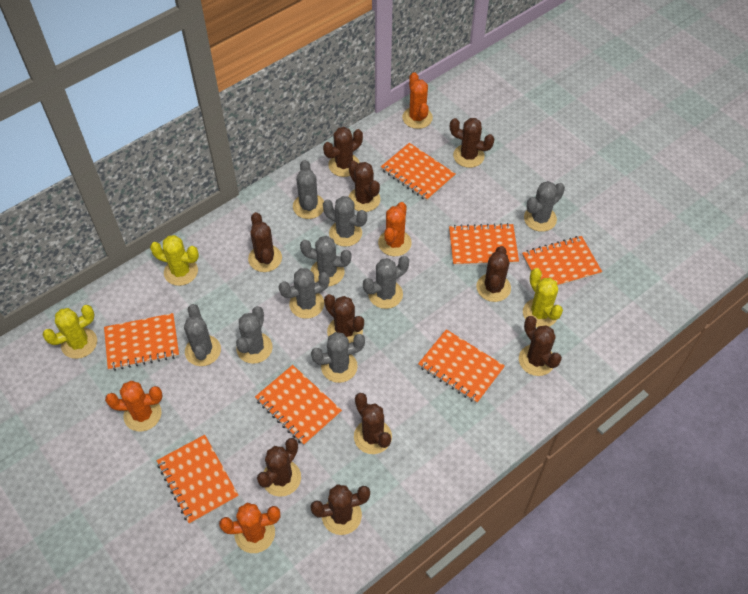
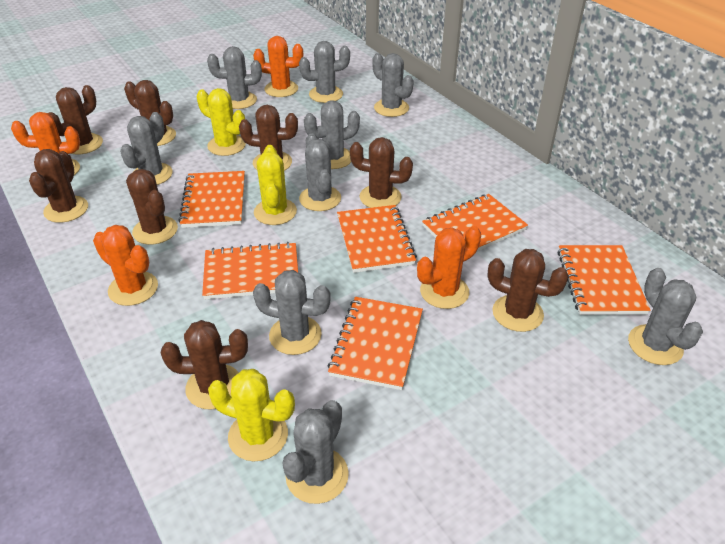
brown cactus: 10 -> 8
orange notebook: 7 -> 6

